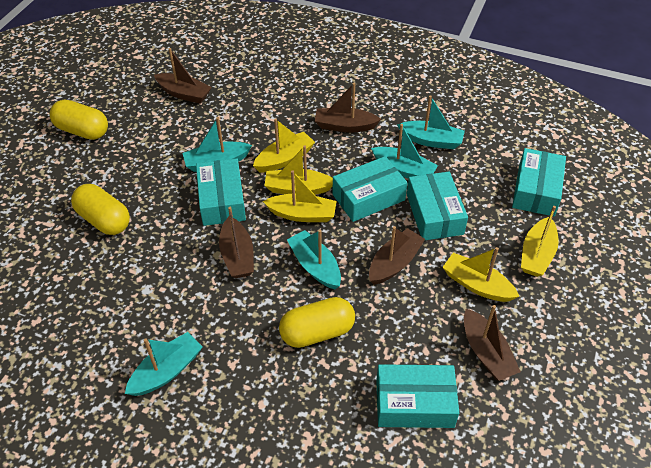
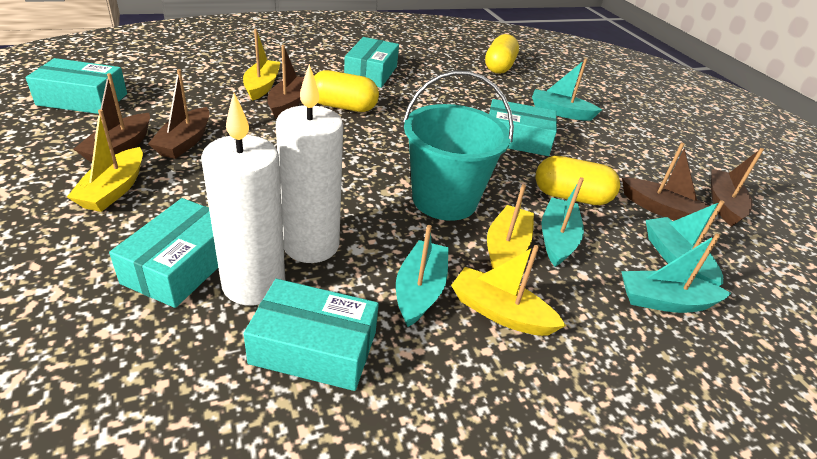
turquoise bucket: 0 -> 1
white candle: 0 -> 2
yellow boat: 5 -> 4

